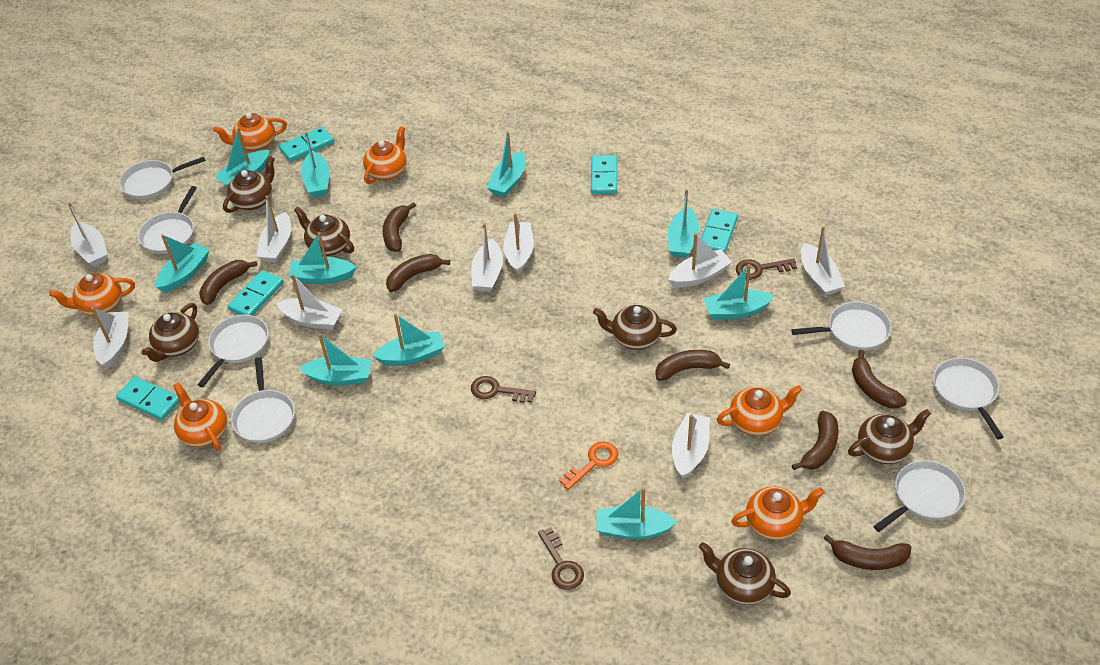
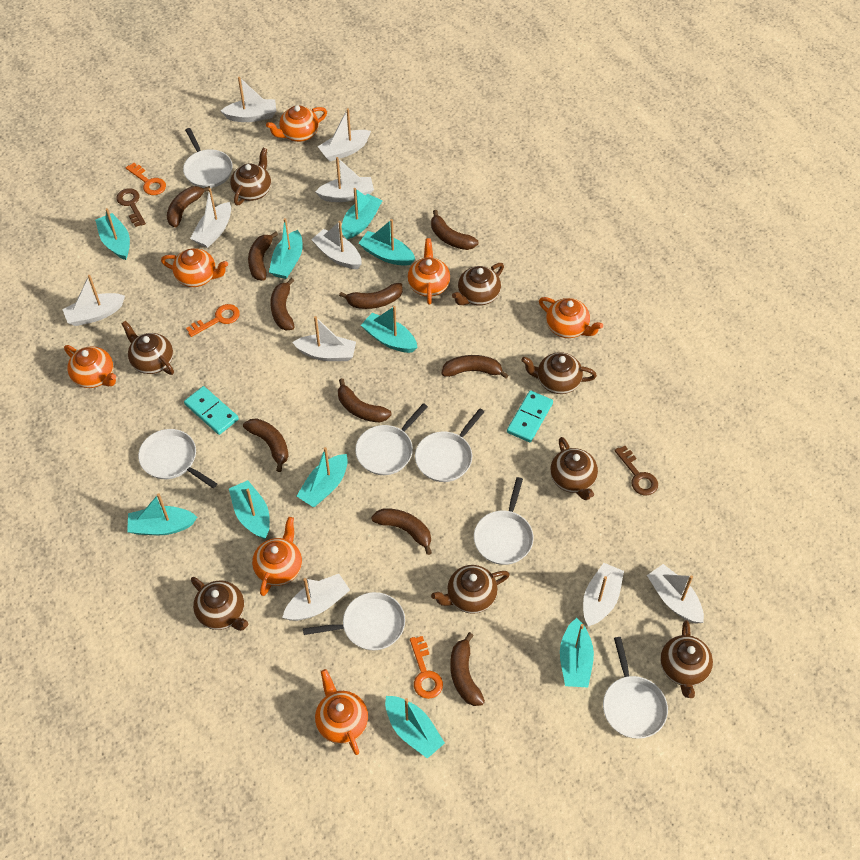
brown banana: 7 -> 10
brown key: 3 -> 2
brown teapot: 6 -> 8
orange key: 1 -> 3
orange teapot: 6 -> 7
turquoise domino: 5 -> 2
white boat: 9 -> 10

